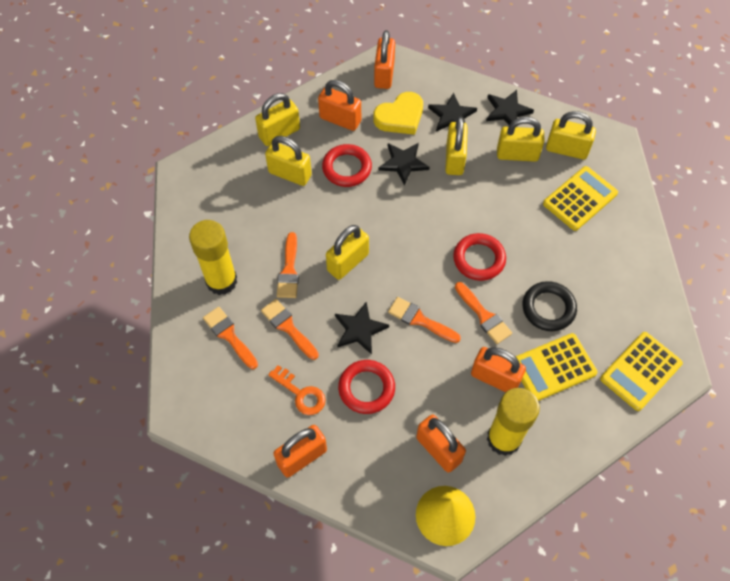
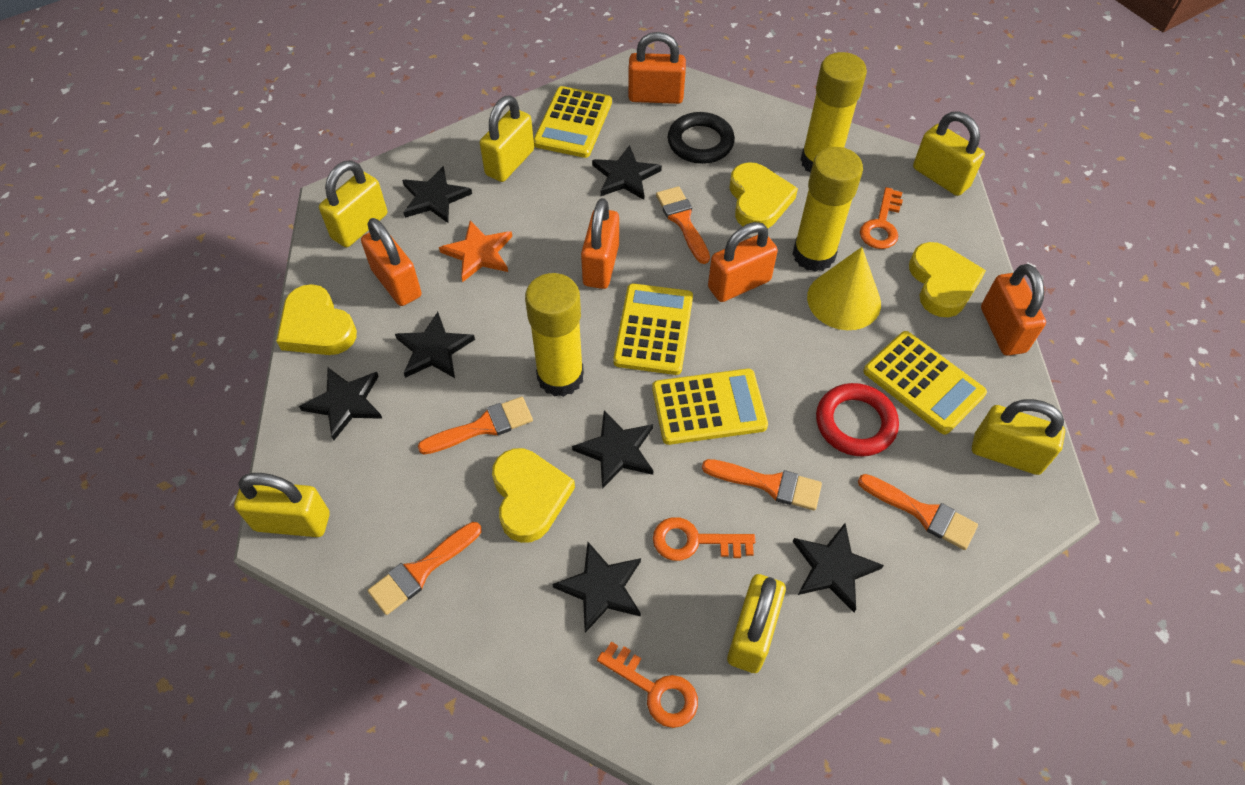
black star: 4 -> 7
orange key: 1 -> 3
orange star: 0 -> 1
red ring: 3 -> 1
yellow calculator: 3 -> 4
yellow glue stick: 2 -> 3
yellow heart: 1 -> 4

